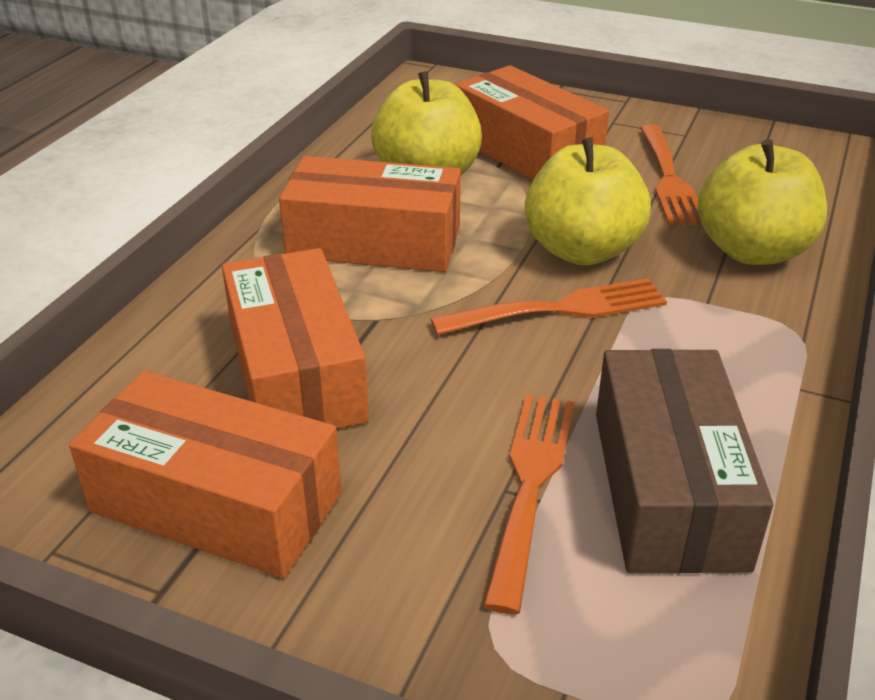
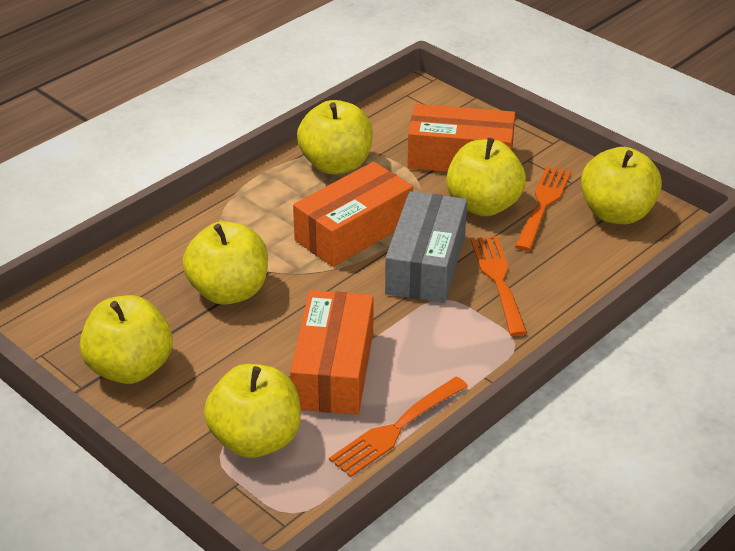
brown box: 1 -> 0
grey box: 0 -> 1
orange box: 4 -> 3
yellow apple: 3 -> 6

